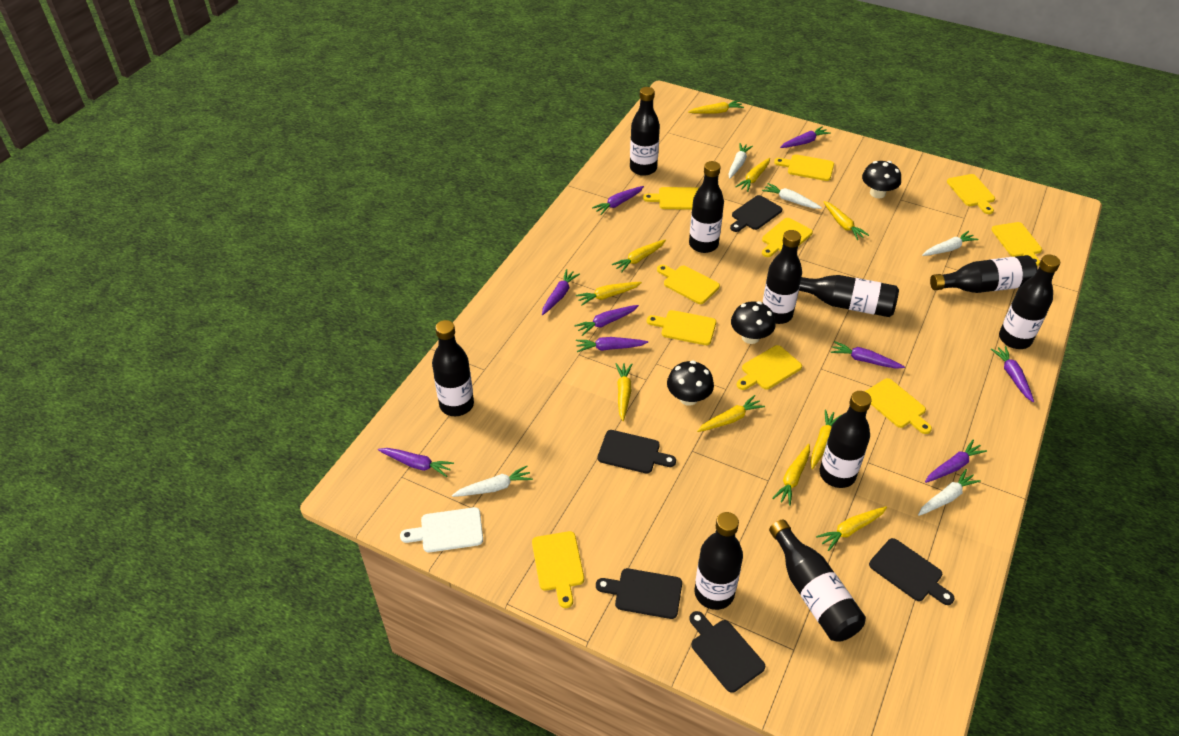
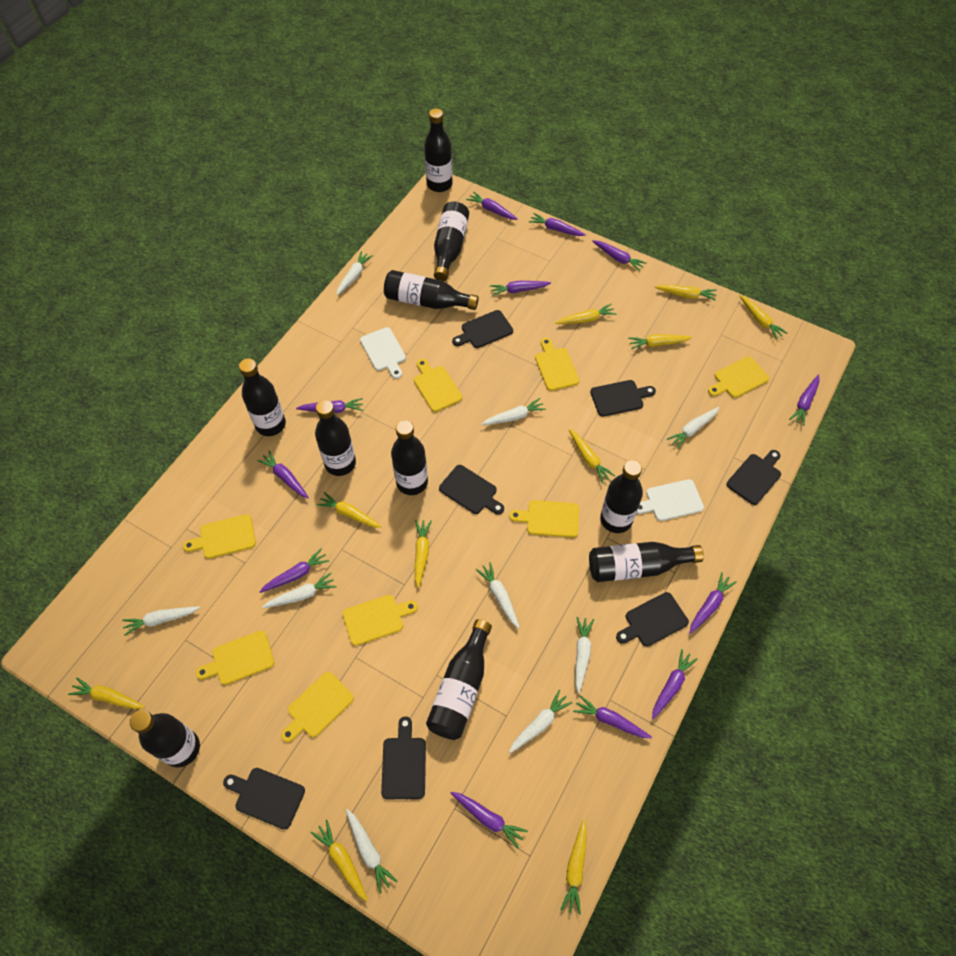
black cutting board: 5 -> 7
black mushroom: 3 -> 0
purple carrot: 9 -> 12
white carrot: 5 -> 9
white cutting board: 1 -> 2
yellow cutting board: 10 -> 8

